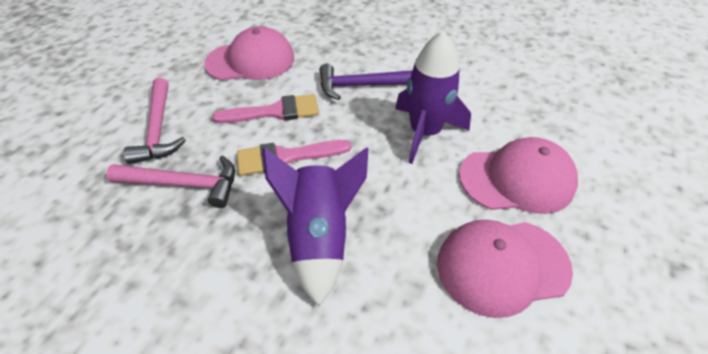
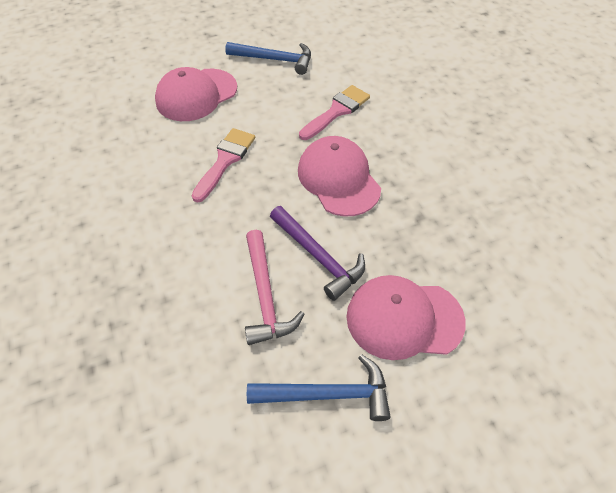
blue hammer: 0 -> 2
pink hammer: 2 -> 1
purple rocket: 2 -> 0

